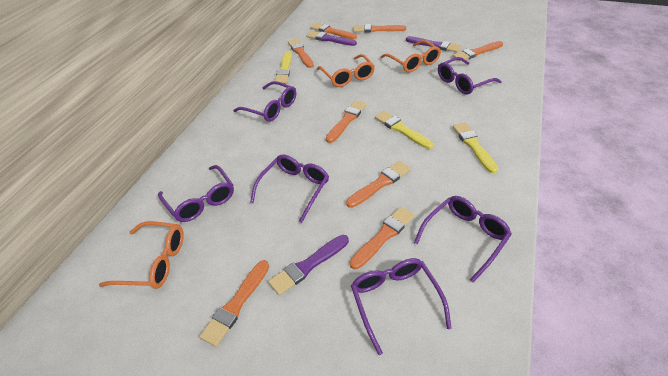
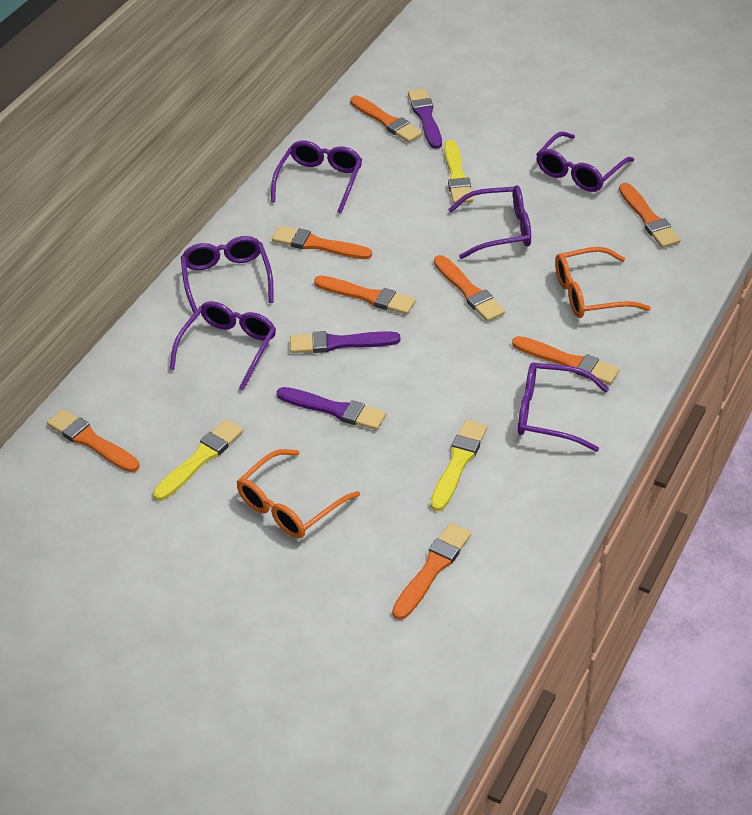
orange glasses: 3 -> 2

